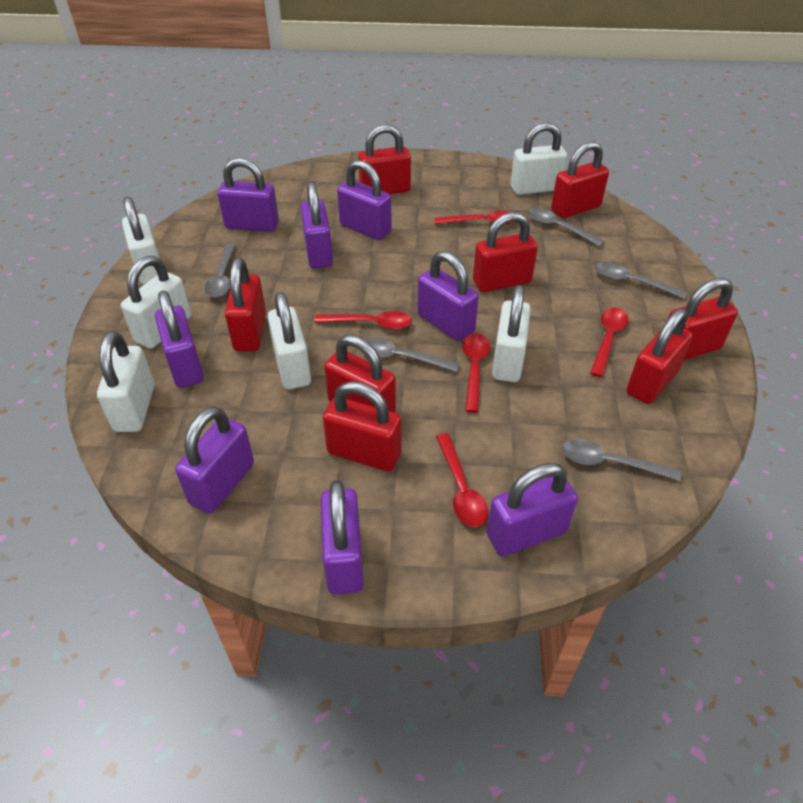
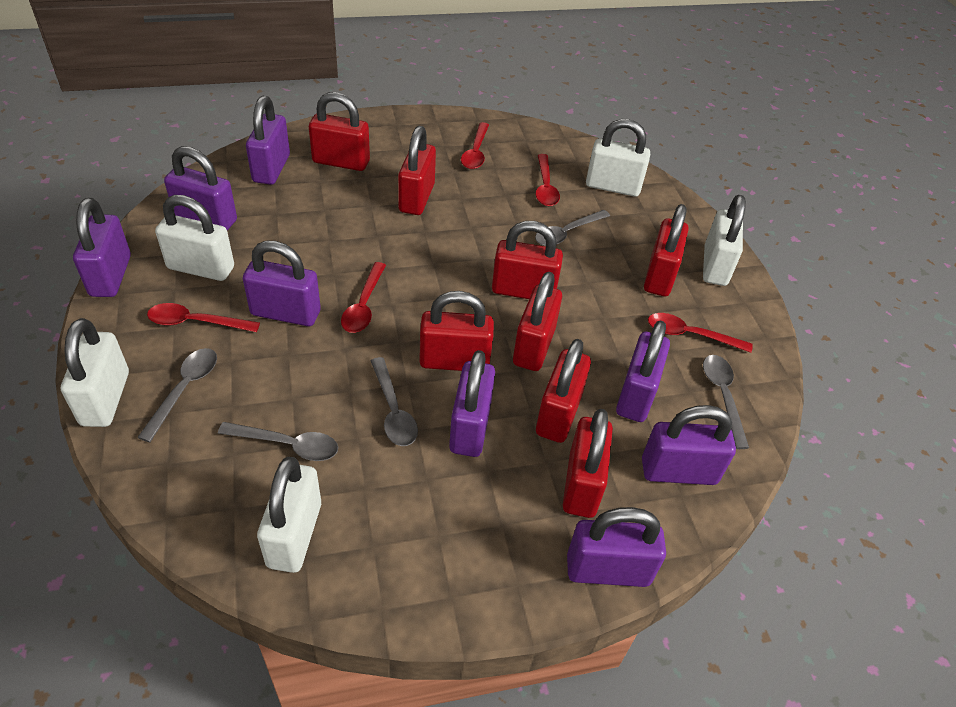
white padlock: 6 -> 5

